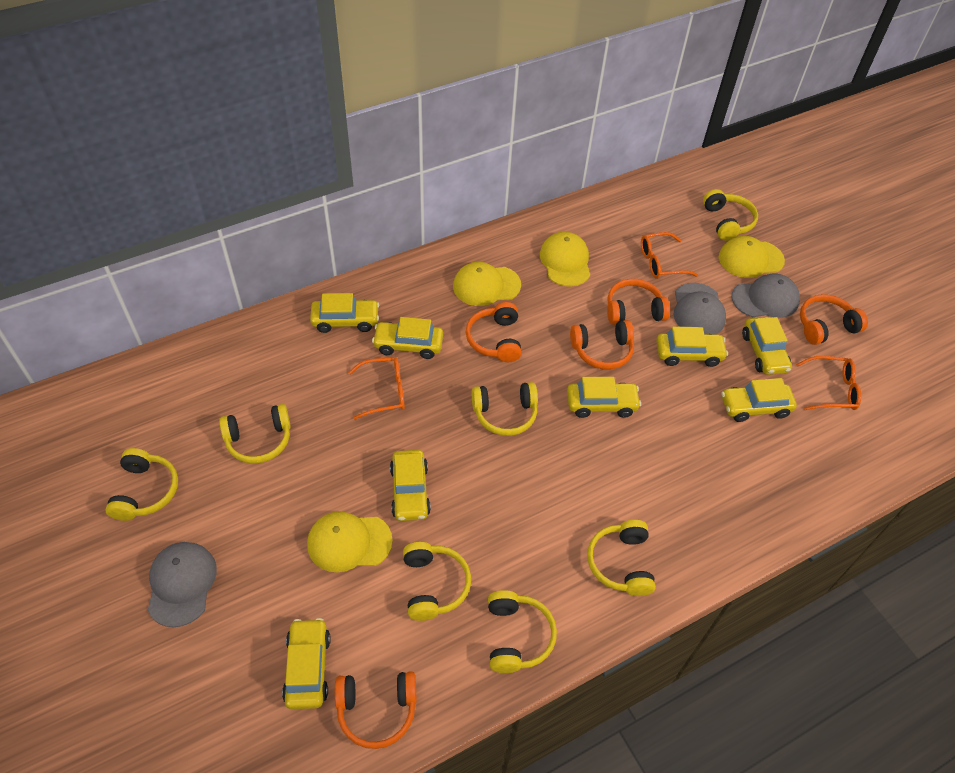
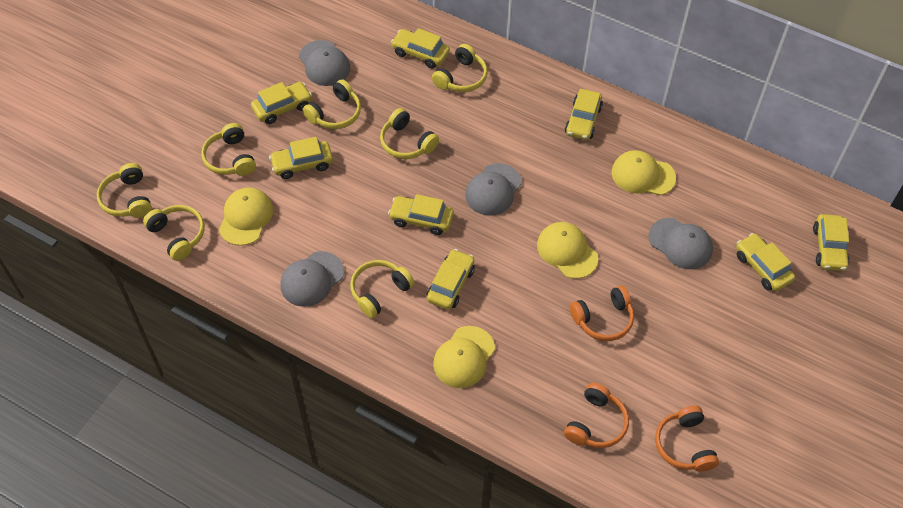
grey cap: 3 -> 4
orange glasses: 3 -> 0
orange headphones: 5 -> 3

